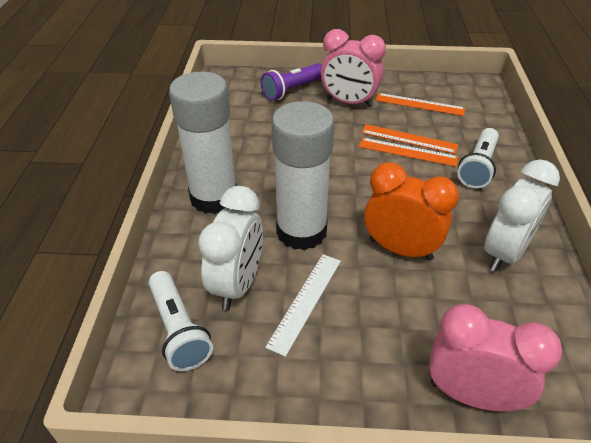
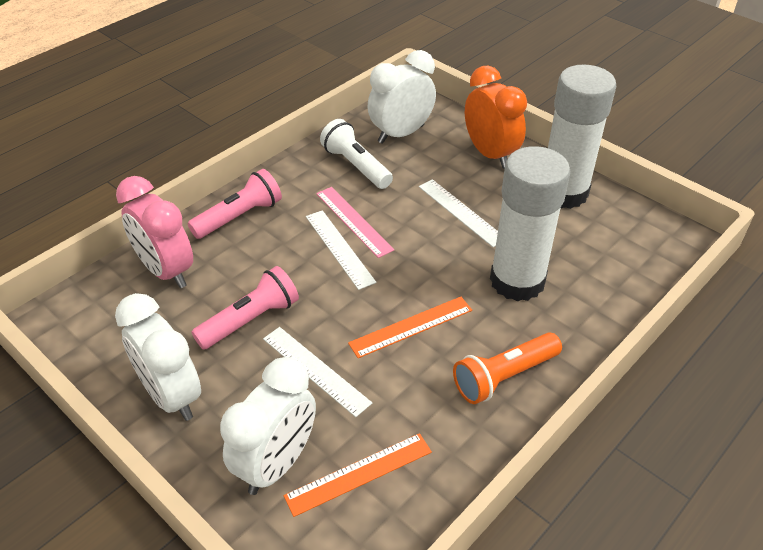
orange flashlight: 0 -> 1
orange ruler: 3 -> 2
pink clock: 2 -> 1
pink flashlight: 0 -> 2
pink ruler: 0 -> 1
purple flashlight: 1 -> 0
white clock: 2 -> 3
white flashlight: 2 -> 1
white ruler: 1 -> 3

